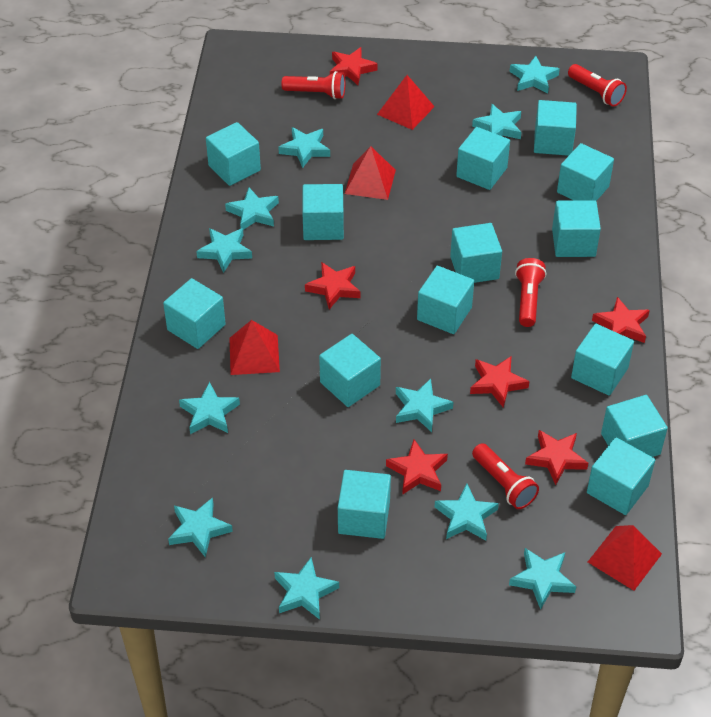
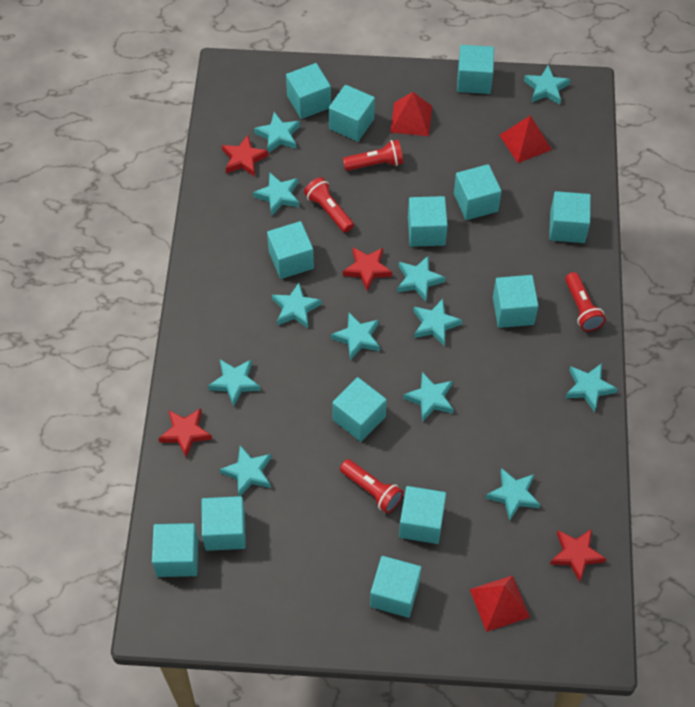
red pyramid: 4 -> 3
red star: 6 -> 4
turquoise cube: 14 -> 13
turquoise star: 11 -> 12

